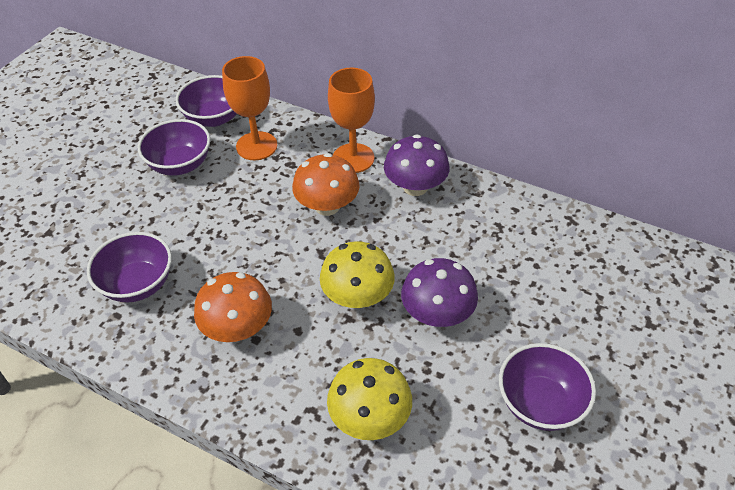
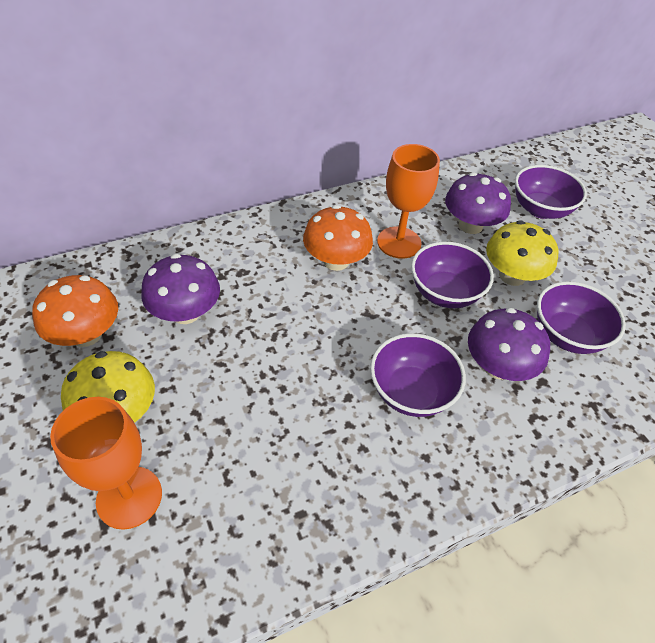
purple mushroom: 2 -> 3

